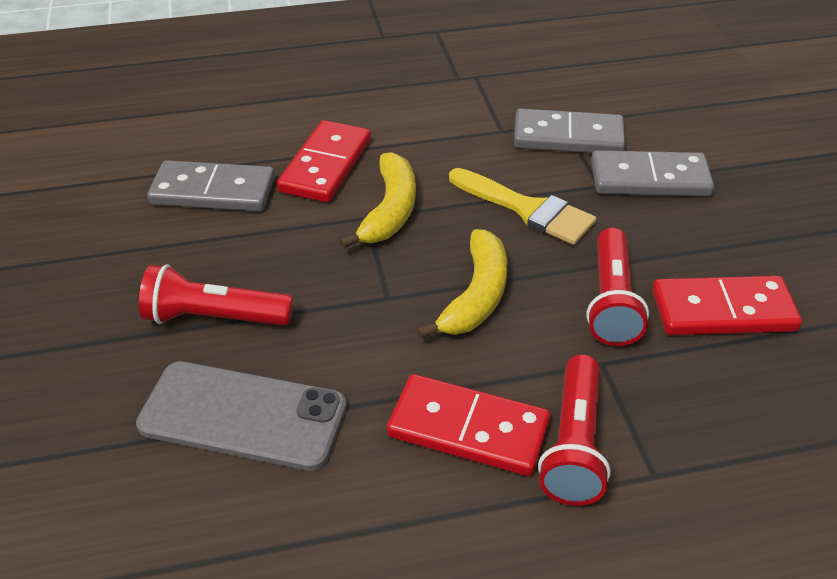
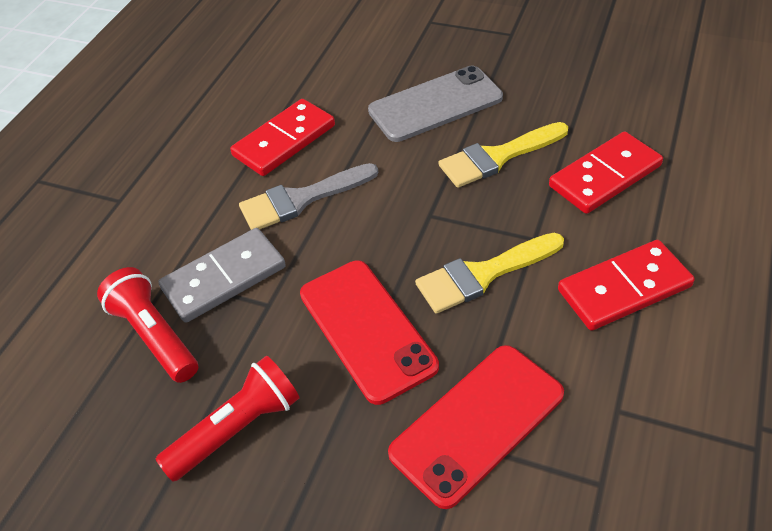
grey brush: 0 -> 1
grey domino: 3 -> 1
red flashlight: 3 -> 2
red phone: 0 -> 2
yellow banana: 2 -> 0
yellow brush: 1 -> 2

